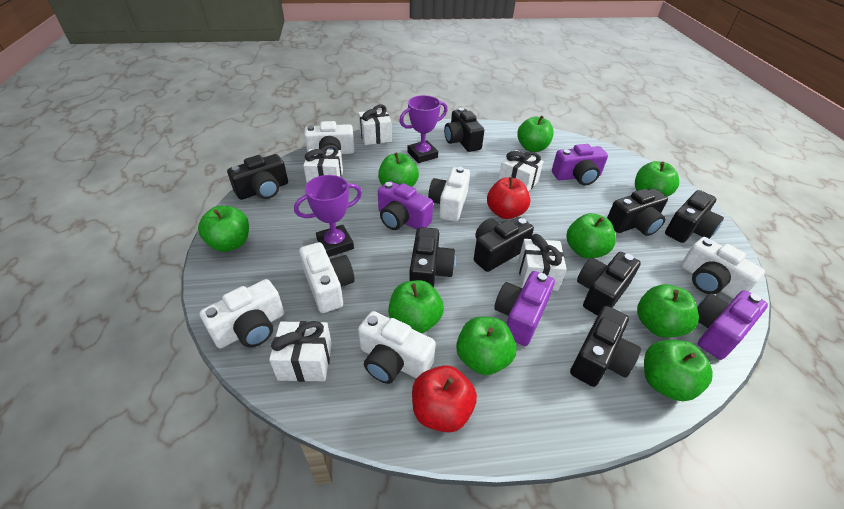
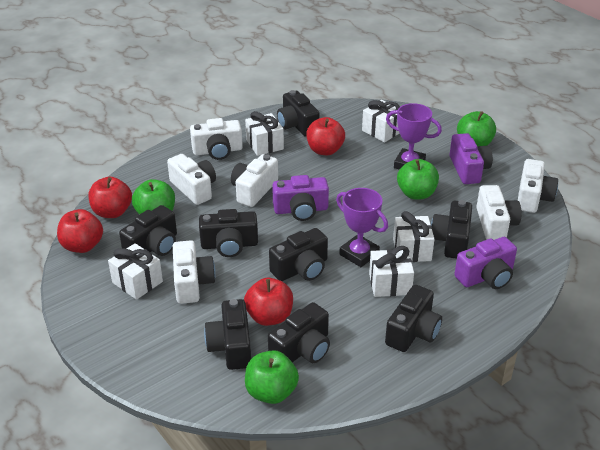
green apple: 9 -> 4
purple camera: 4 -> 3
red apple: 2 -> 4

